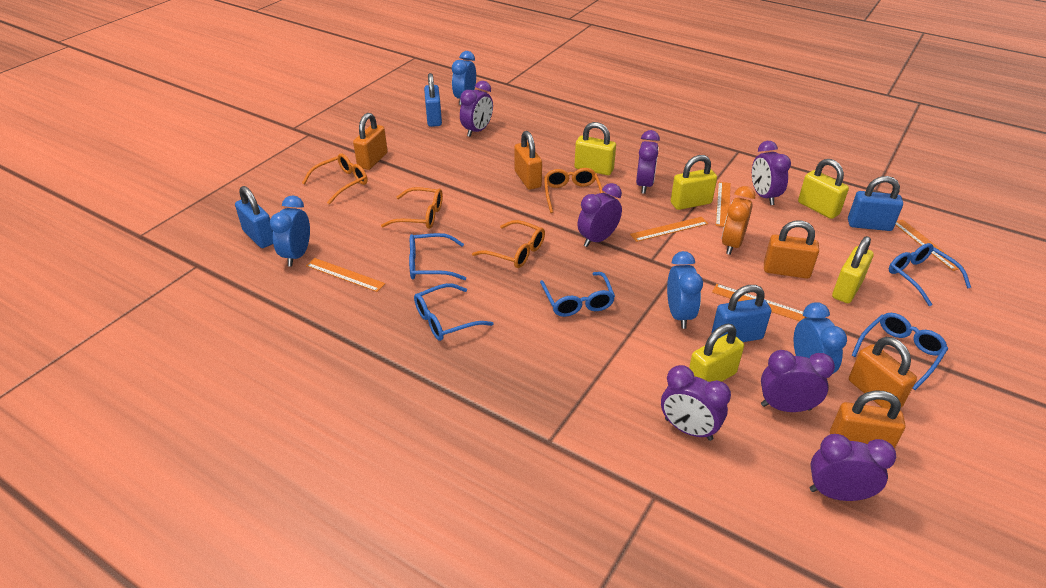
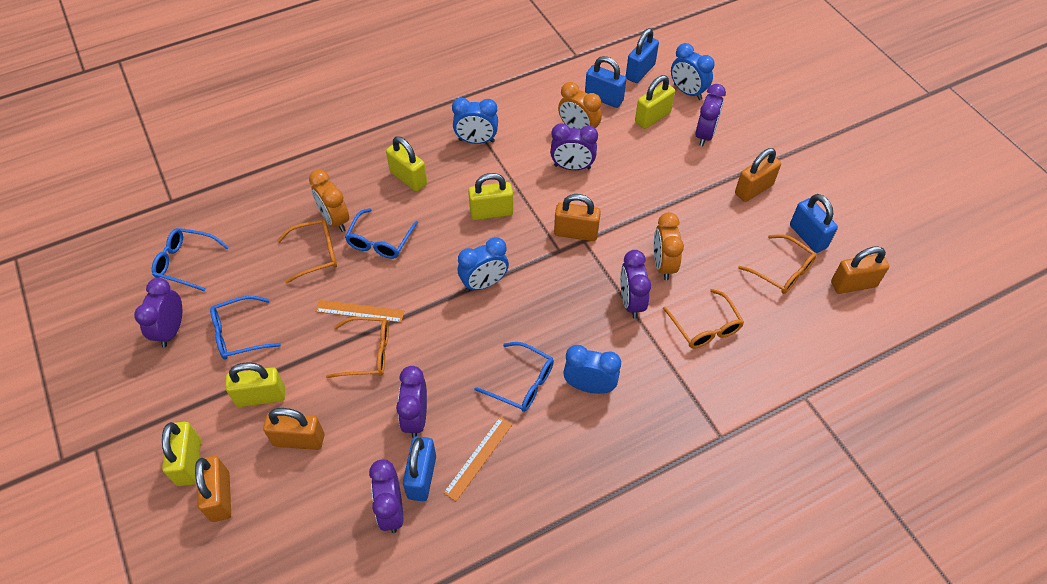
blue glasses: 5 -> 4
orange clock: 1 -> 3
orange ruler: 5 -> 2
purple clock: 7 -> 6

